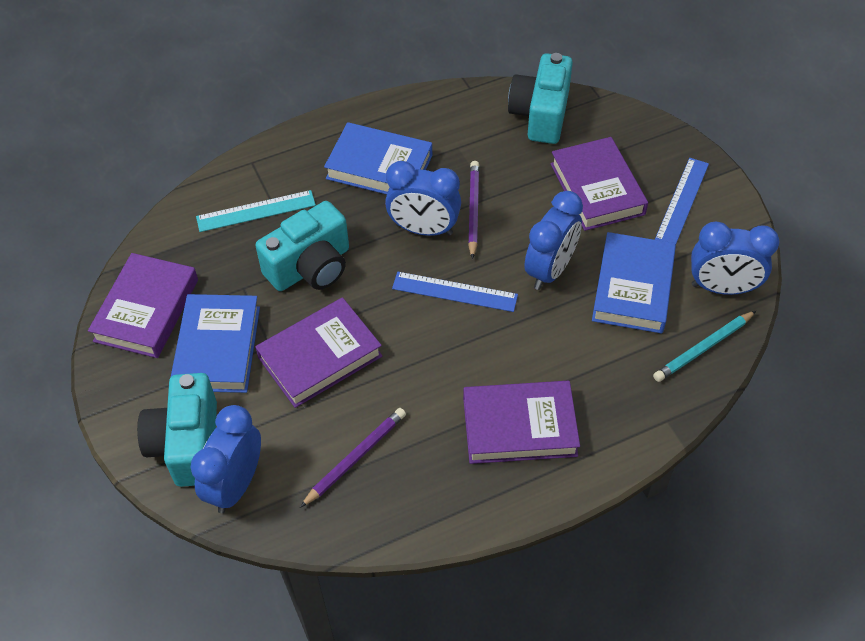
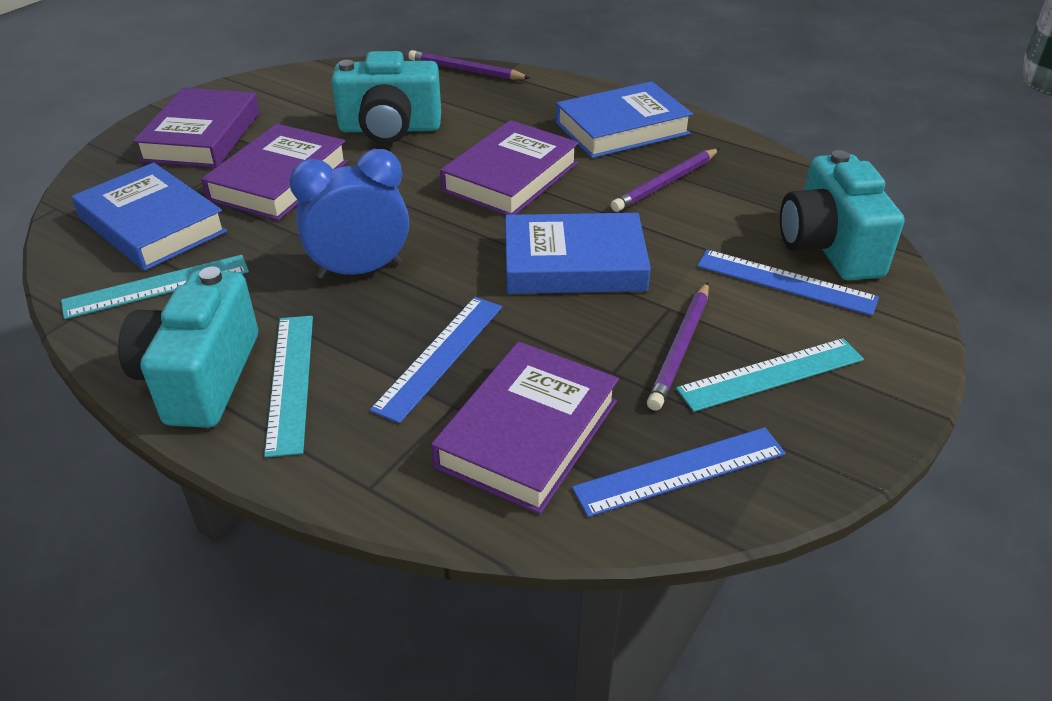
blue clock: 4 -> 1
blue ruler: 2 -> 3
purple pencil: 2 -> 3
turquoise pencil: 1 -> 0
turquoise ruler: 1 -> 3

